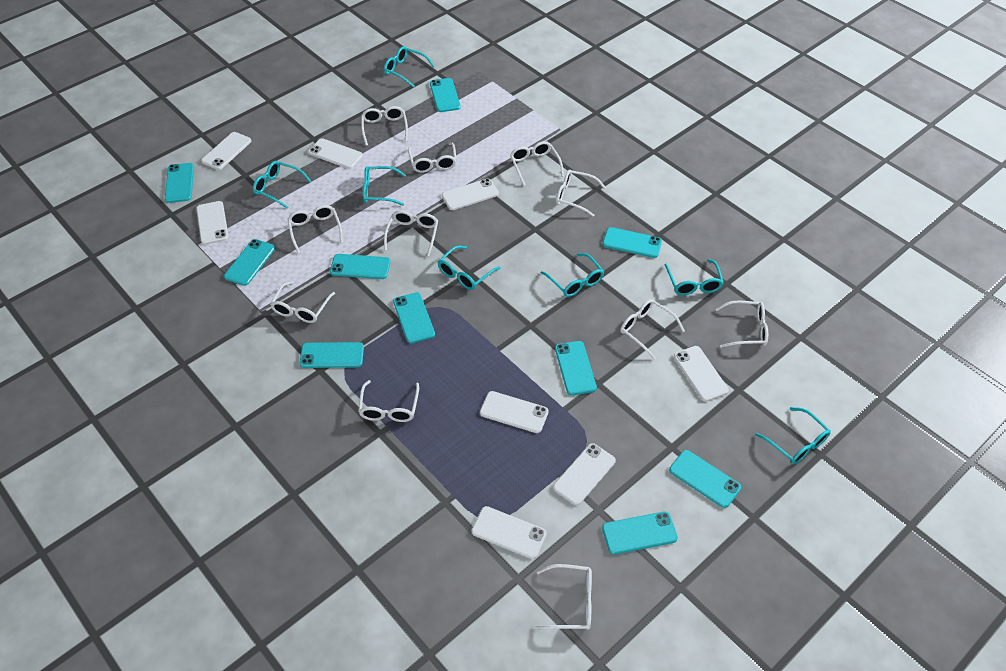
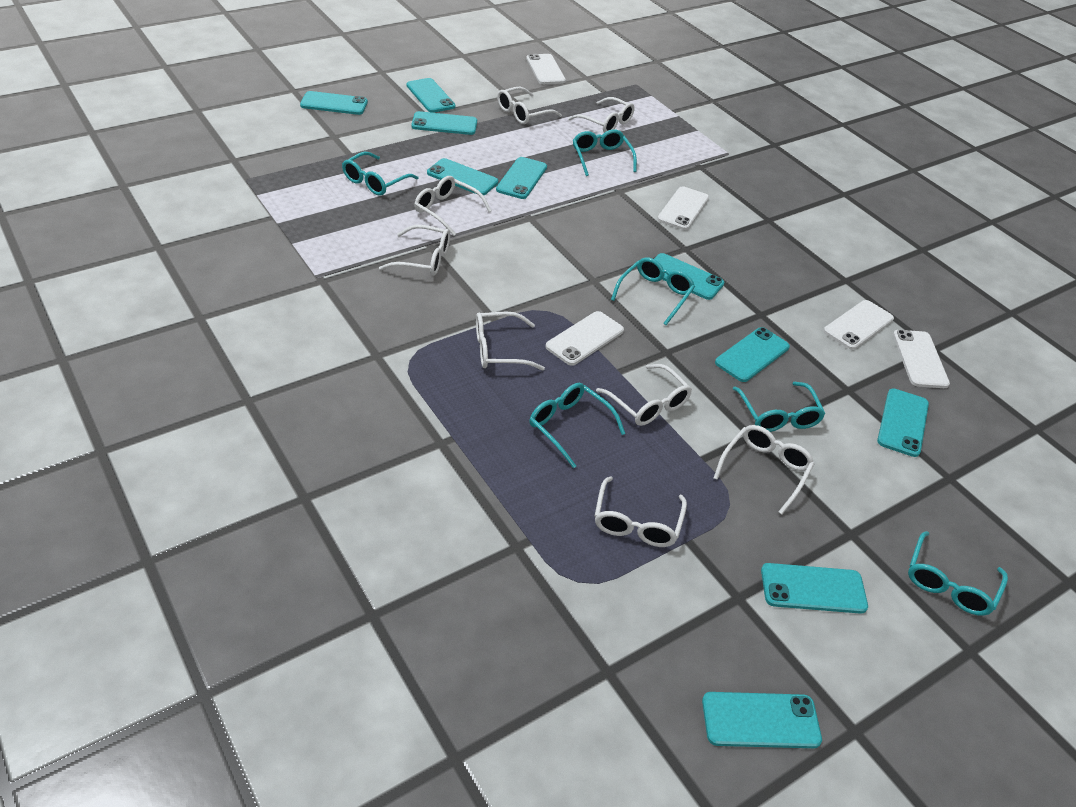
turquoise glasses: 7 -> 6
white glasses: 11 -> 8
white phone: 8 -> 5

